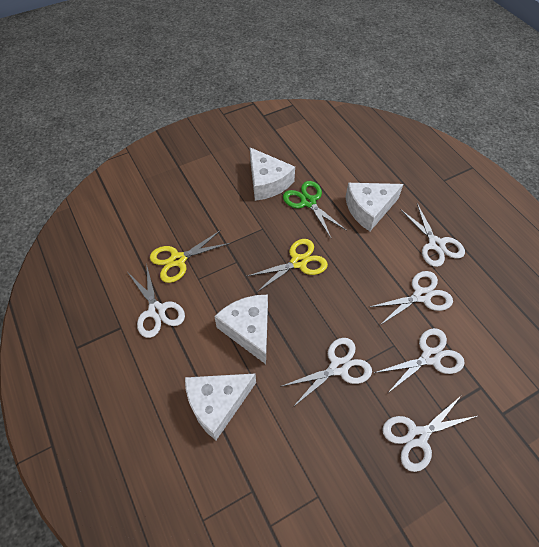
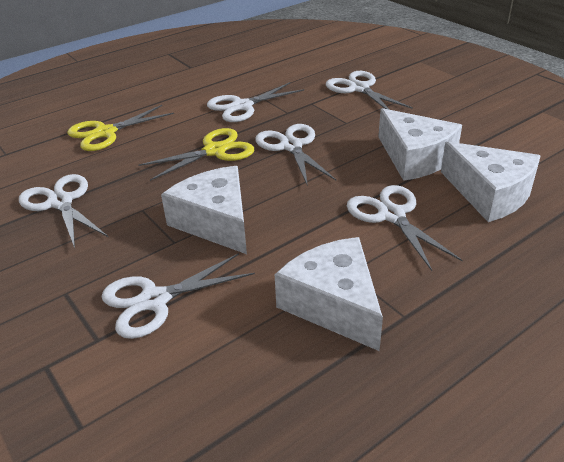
green scissors: 1 -> 0

